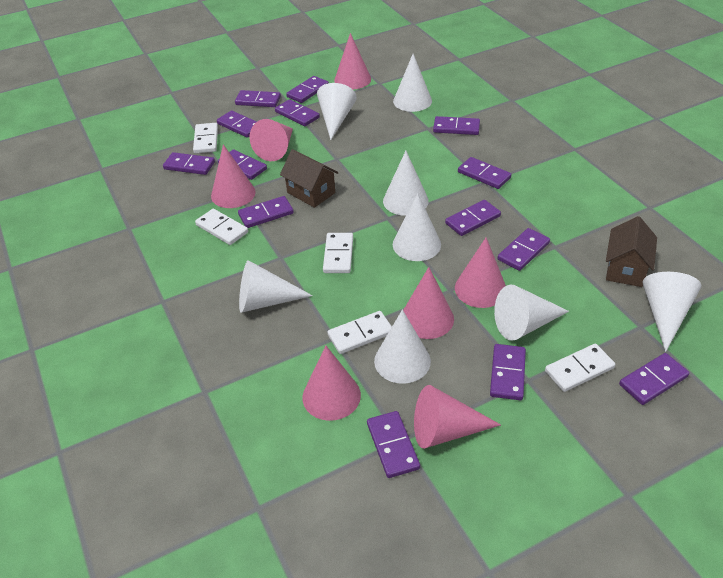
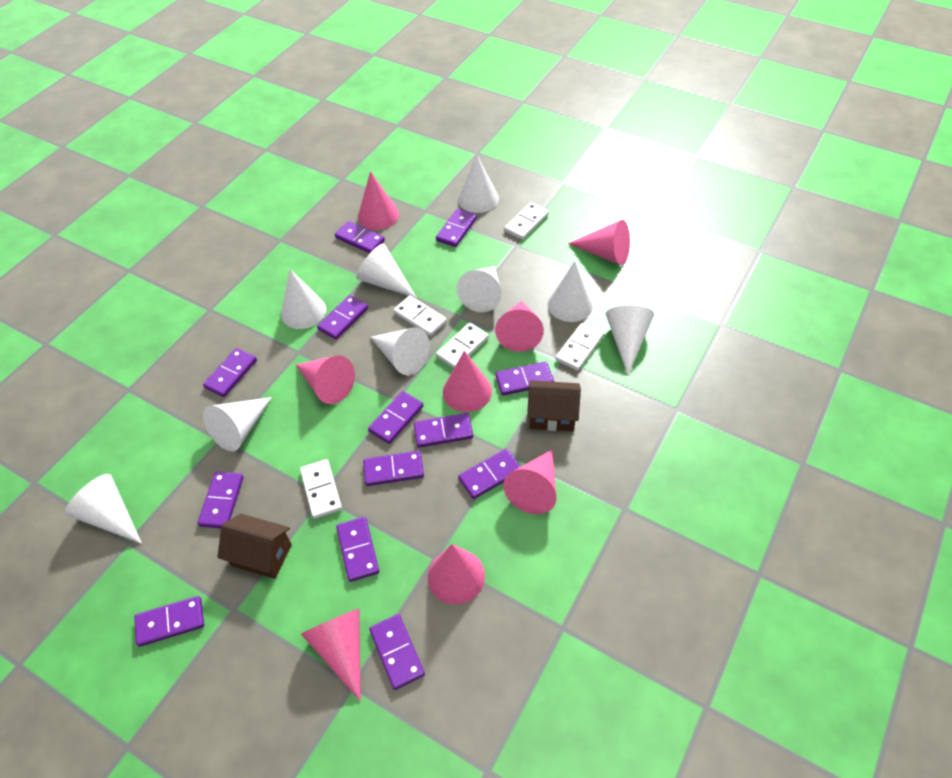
pink cone: 7 -> 8
purple domino: 14 -> 13
white cone: 8 -> 9

